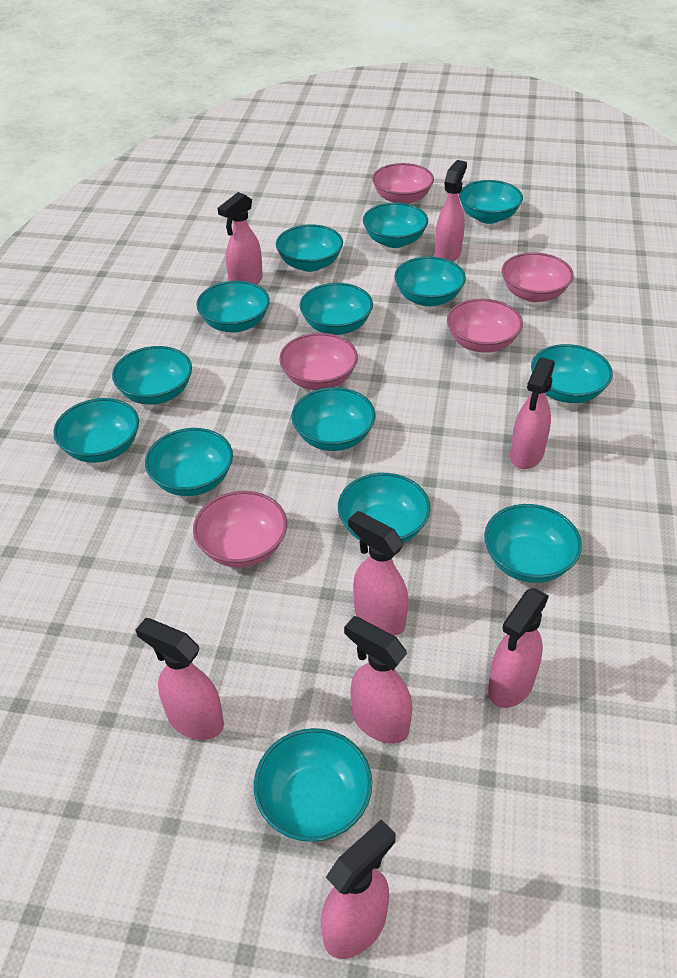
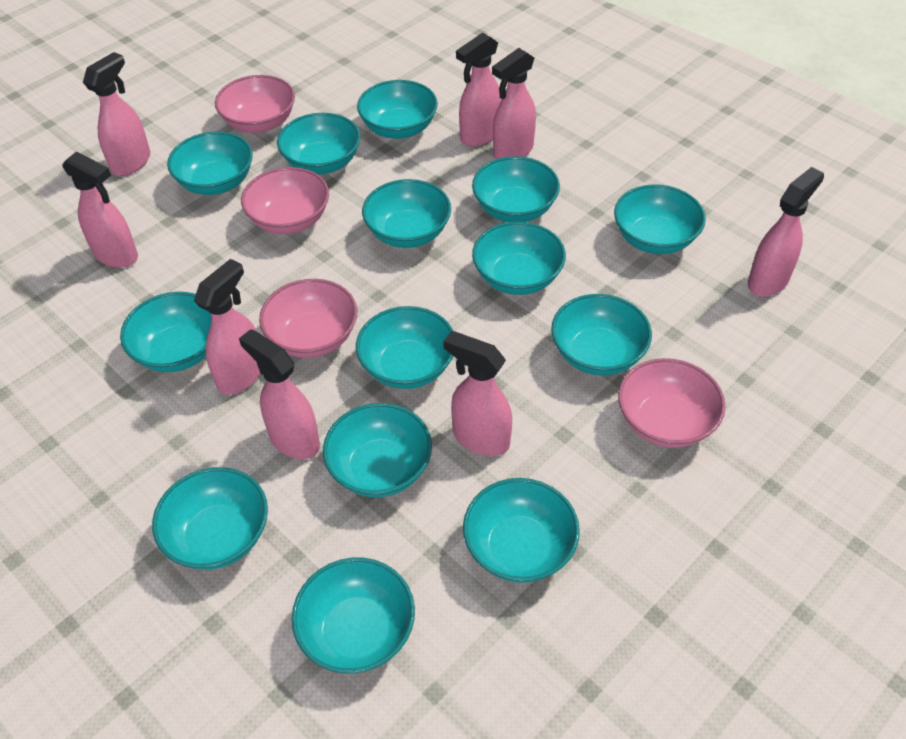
pink bowl: 5 -> 4

